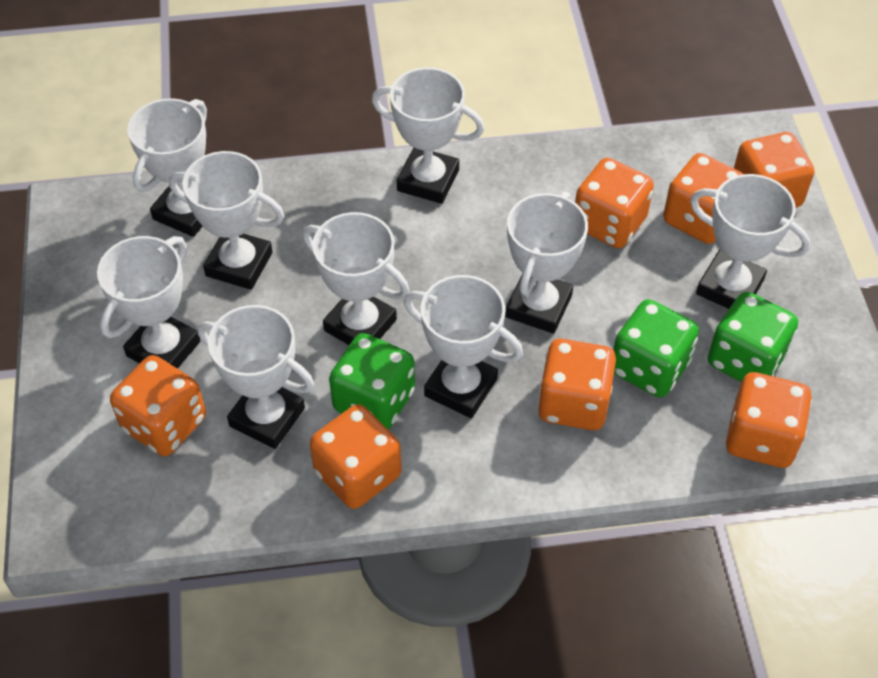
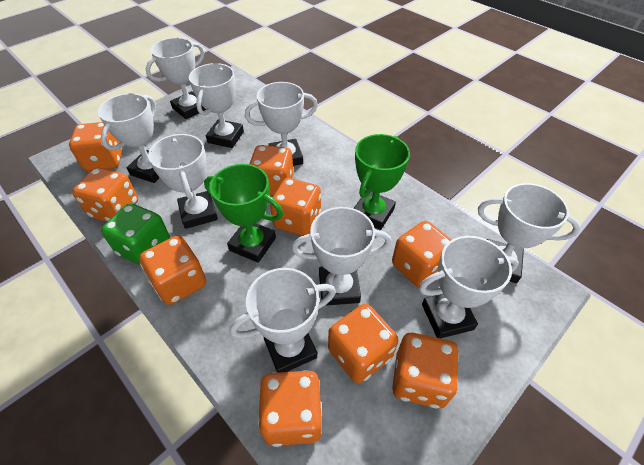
green dice: 3 -> 1
green trophy: 0 -> 2
orange dice: 7 -> 9

